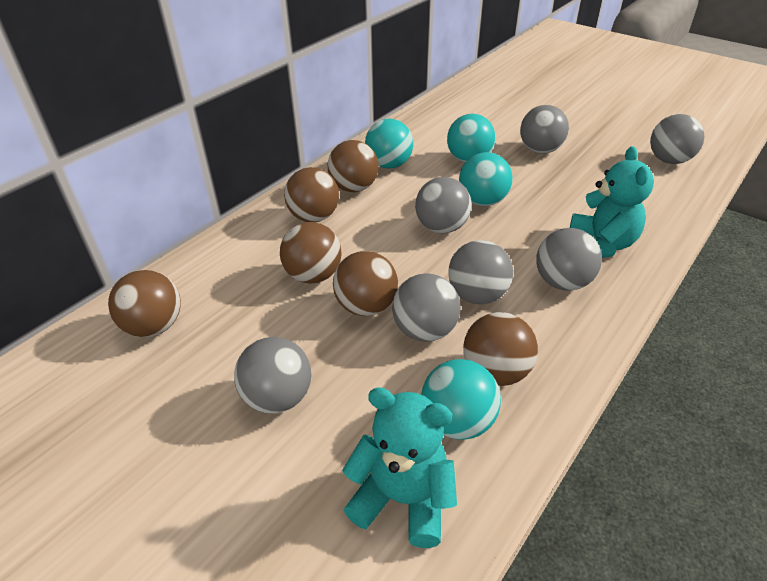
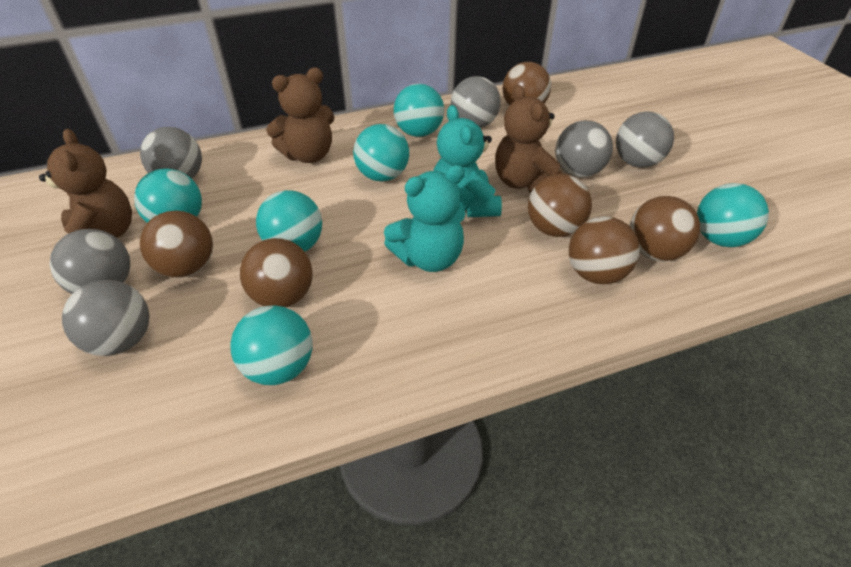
brown teddy bear: 0 -> 3
grey ball: 7 -> 6
turquoise ball: 4 -> 6

